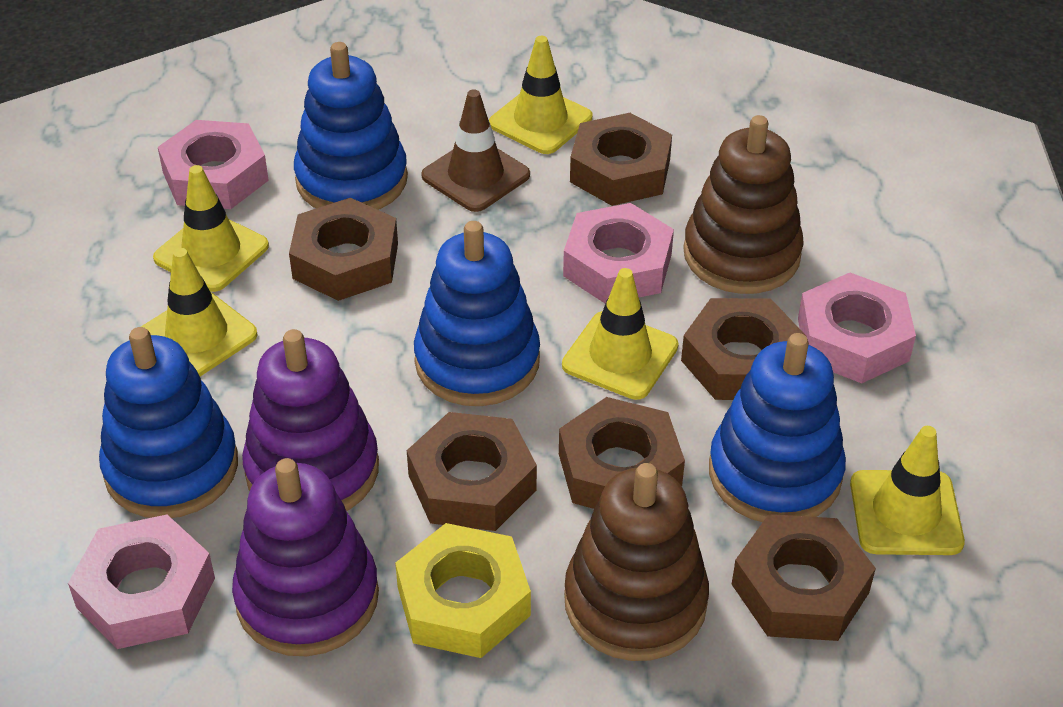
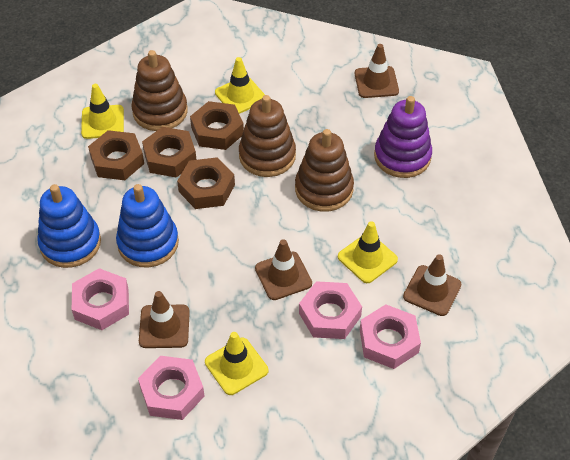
blue stacking toy: 4 -> 2
brown nut: 6 -> 4
brown stacking toy: 2 -> 3
brown traffic cone: 1 -> 4
purple stacking toy: 2 -> 1
yellow nut: 1 -> 0
yellow traffic cone: 5 -> 4

